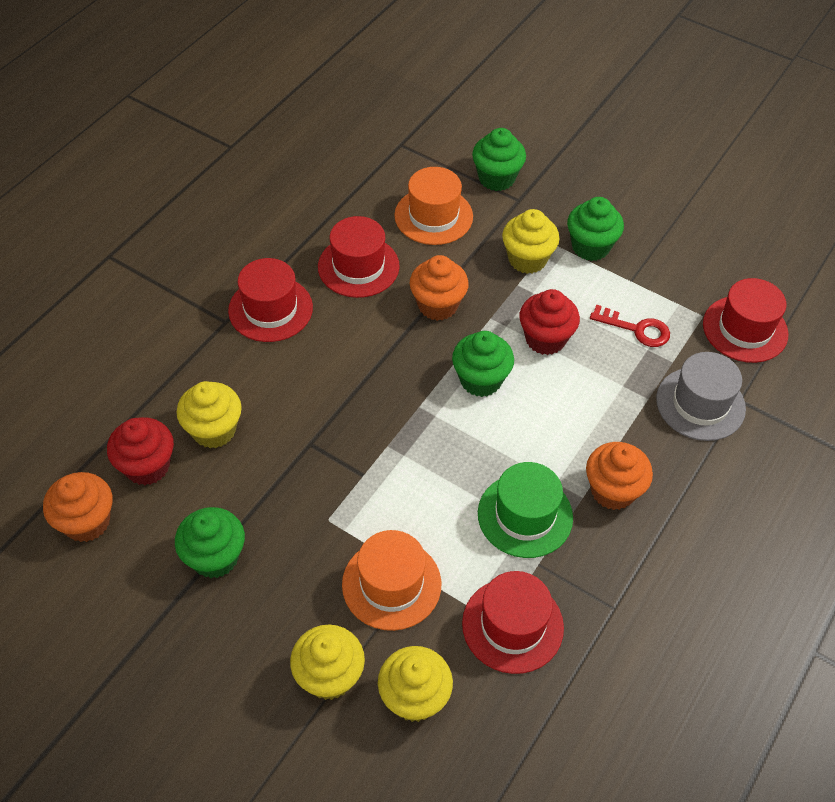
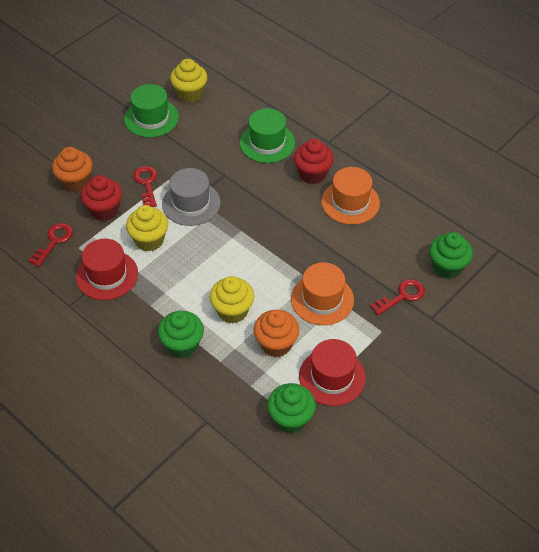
green cupcake: 4 -> 3
green hat: 1 -> 2
orange cupcake: 3 -> 2
red hat: 4 -> 2
red key: 1 -> 3
yellow cupcake: 4 -> 3

